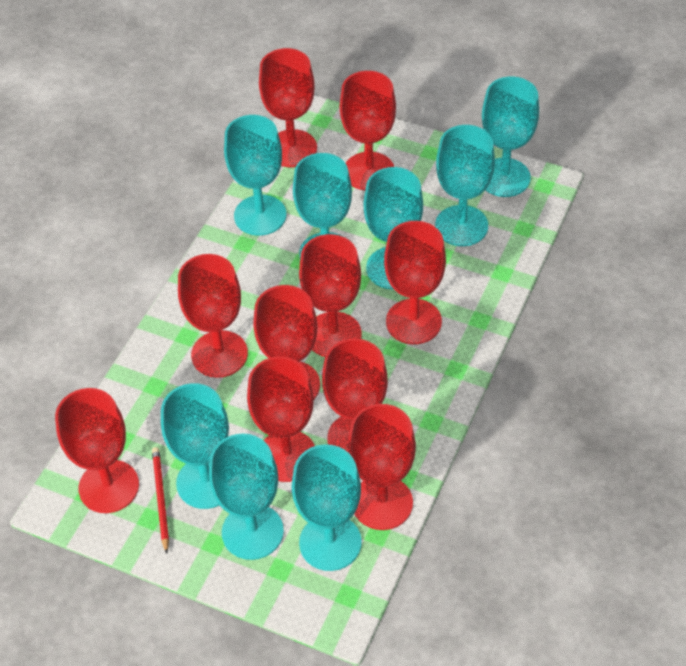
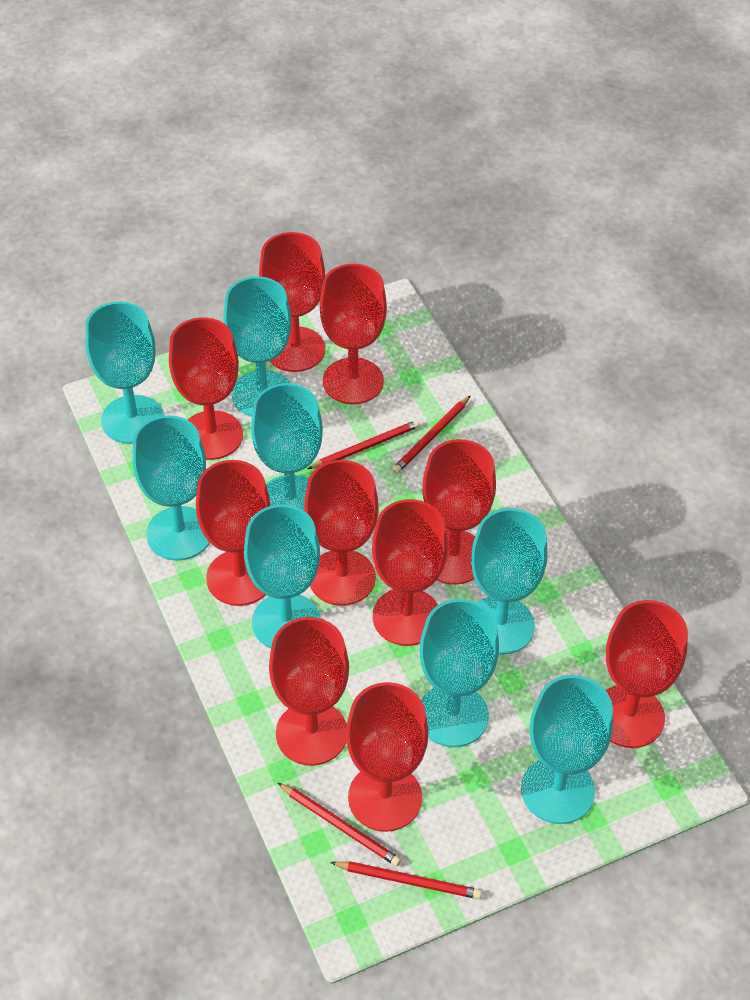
red pencil: 1 -> 4

